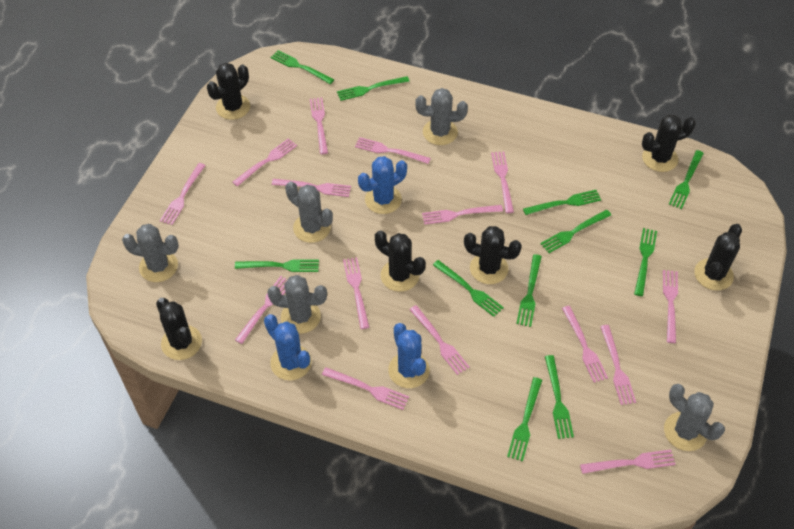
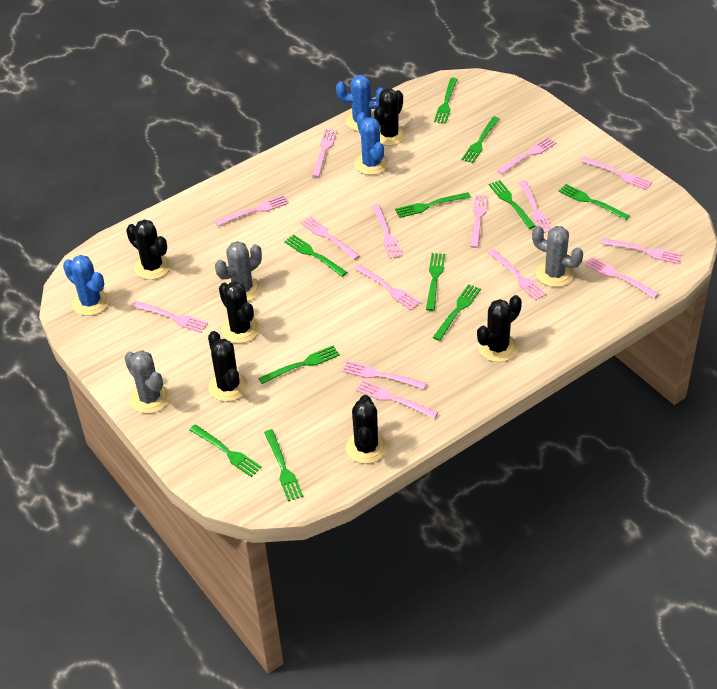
grey cactus: 5 -> 3

